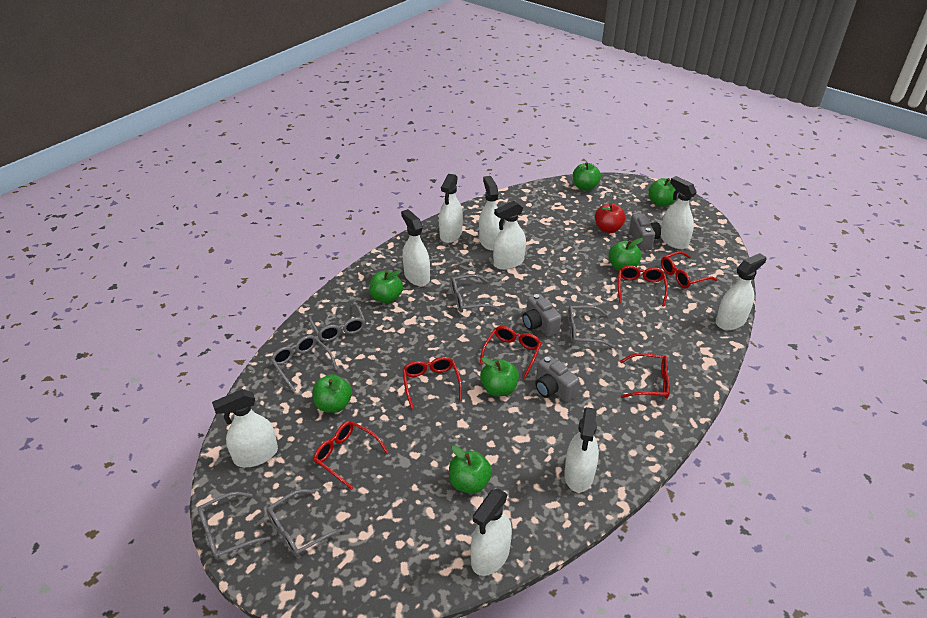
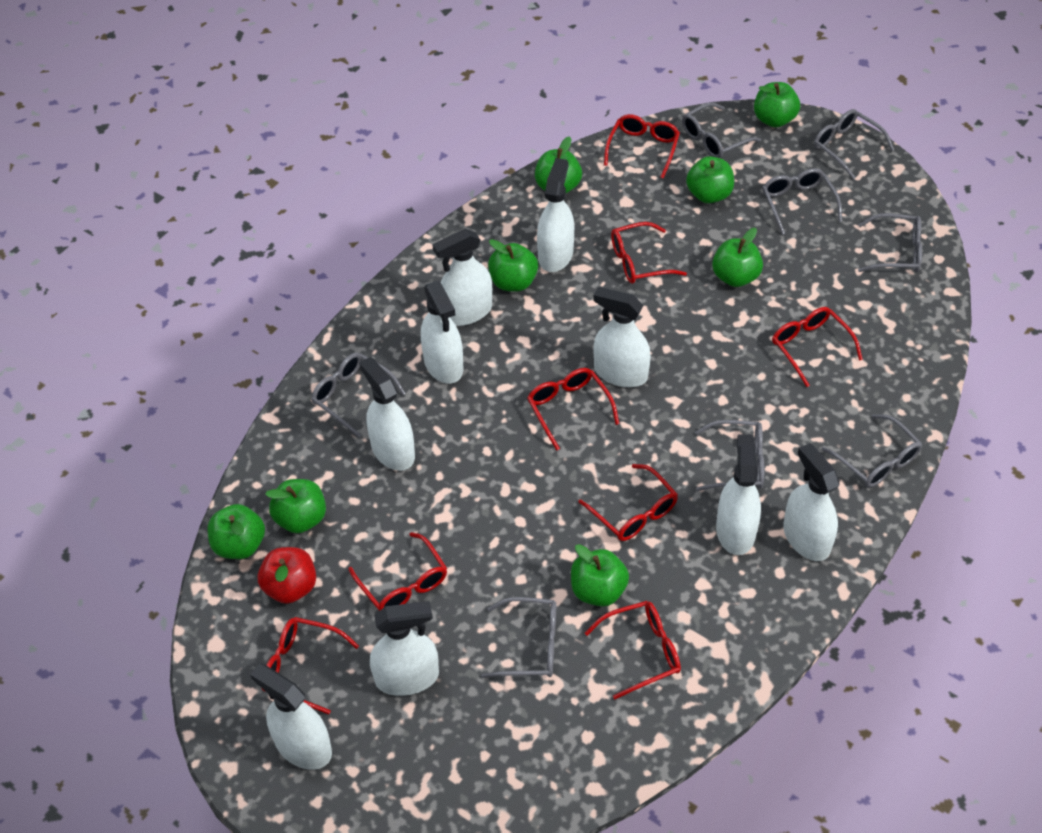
green apple: 7 -> 8
grey camera: 3 -> 0
grey glasses: 6 -> 8
red glasses: 6 -> 8

